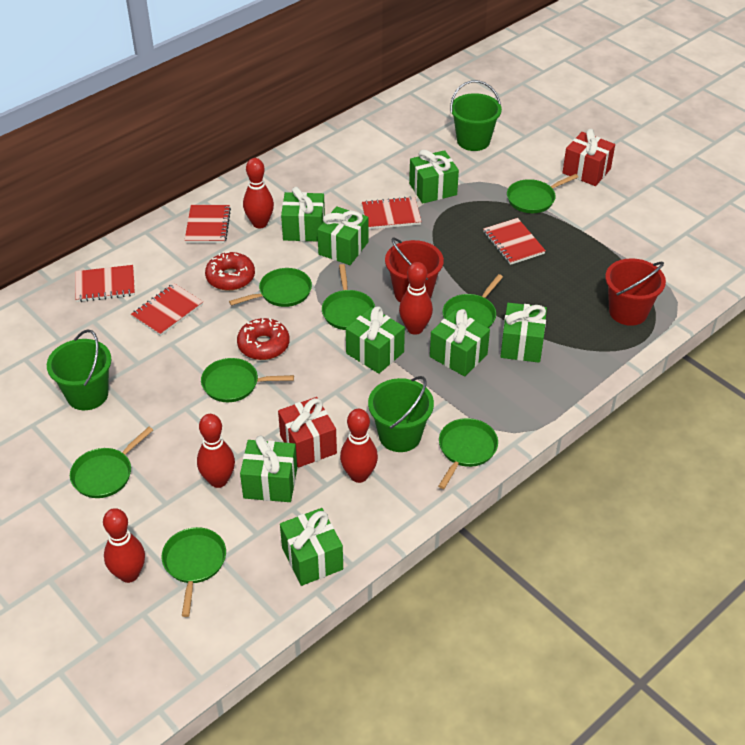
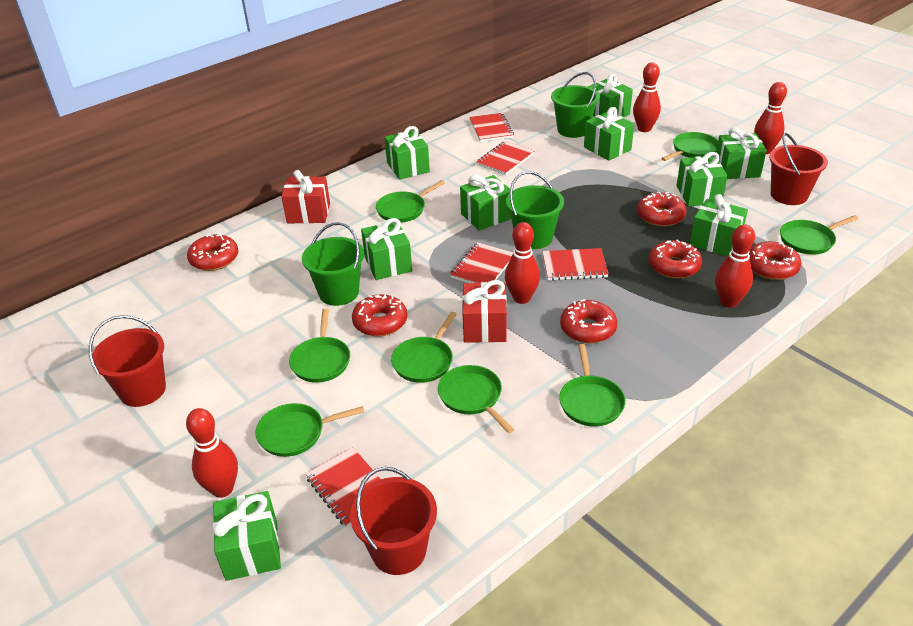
green gift: 8 -> 9
red bucket: 2 -> 3
red donut: 2 -> 6

